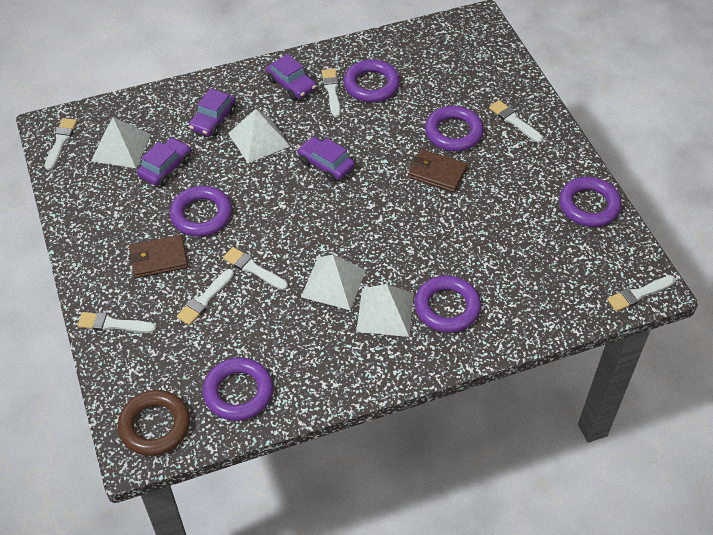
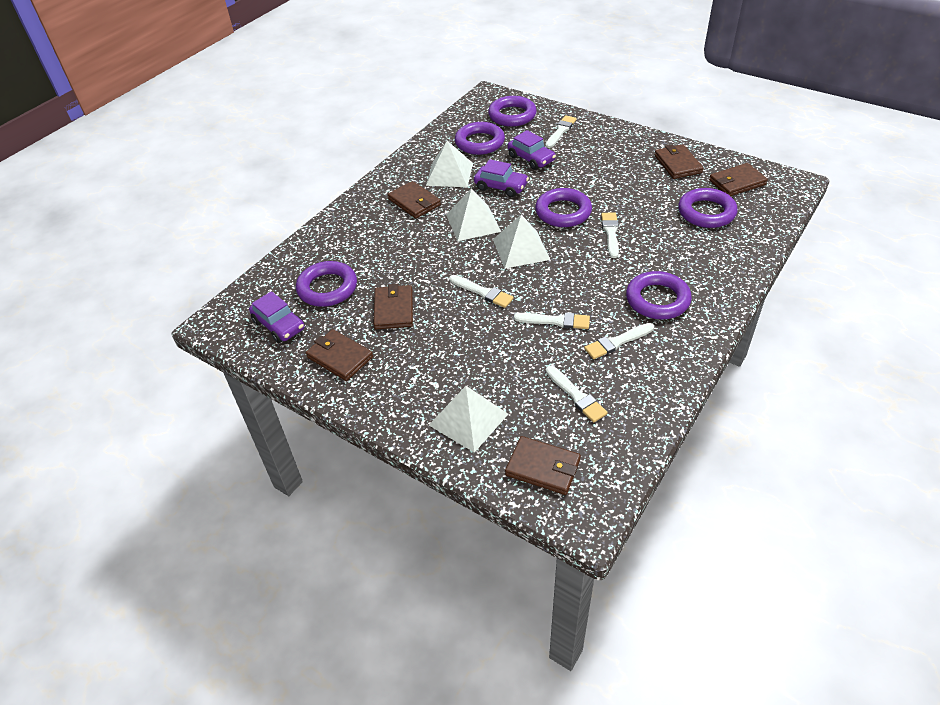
brown ring: 1 -> 0
brown wallet: 2 -> 6
purple car: 4 -> 3
white brush: 7 -> 6

